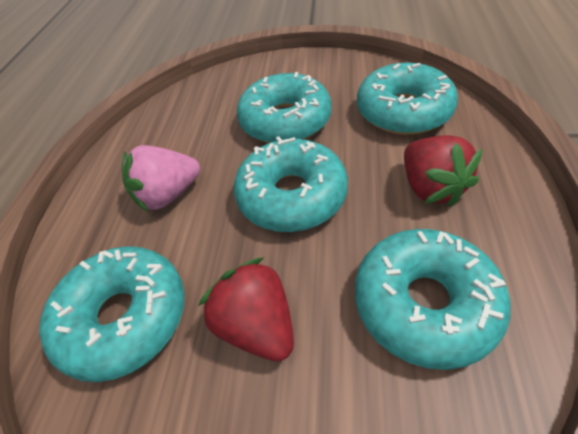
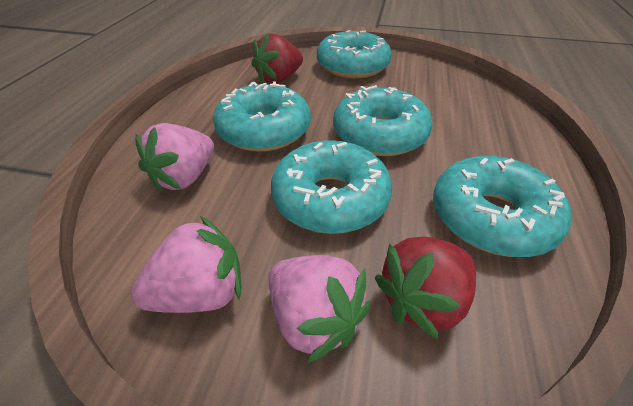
pink strawberry: 1 -> 3

